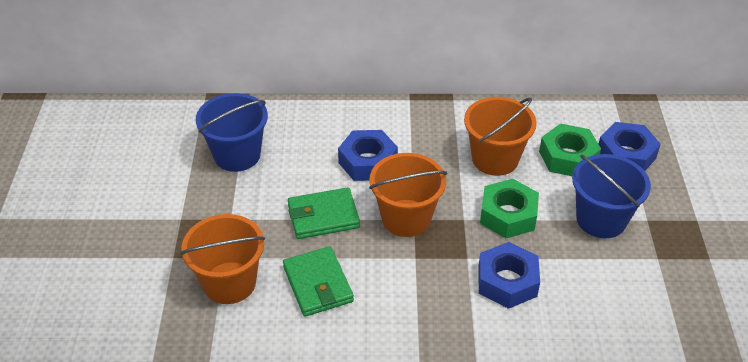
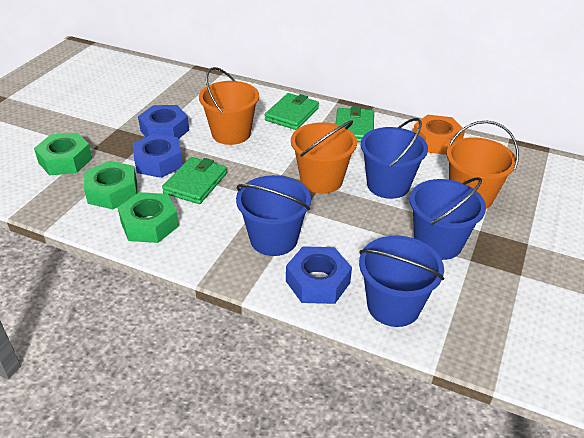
blue bucket: 2 -> 4
green nut: 2 -> 3
green wallet: 2 -> 3
orange nut: 0 -> 1

